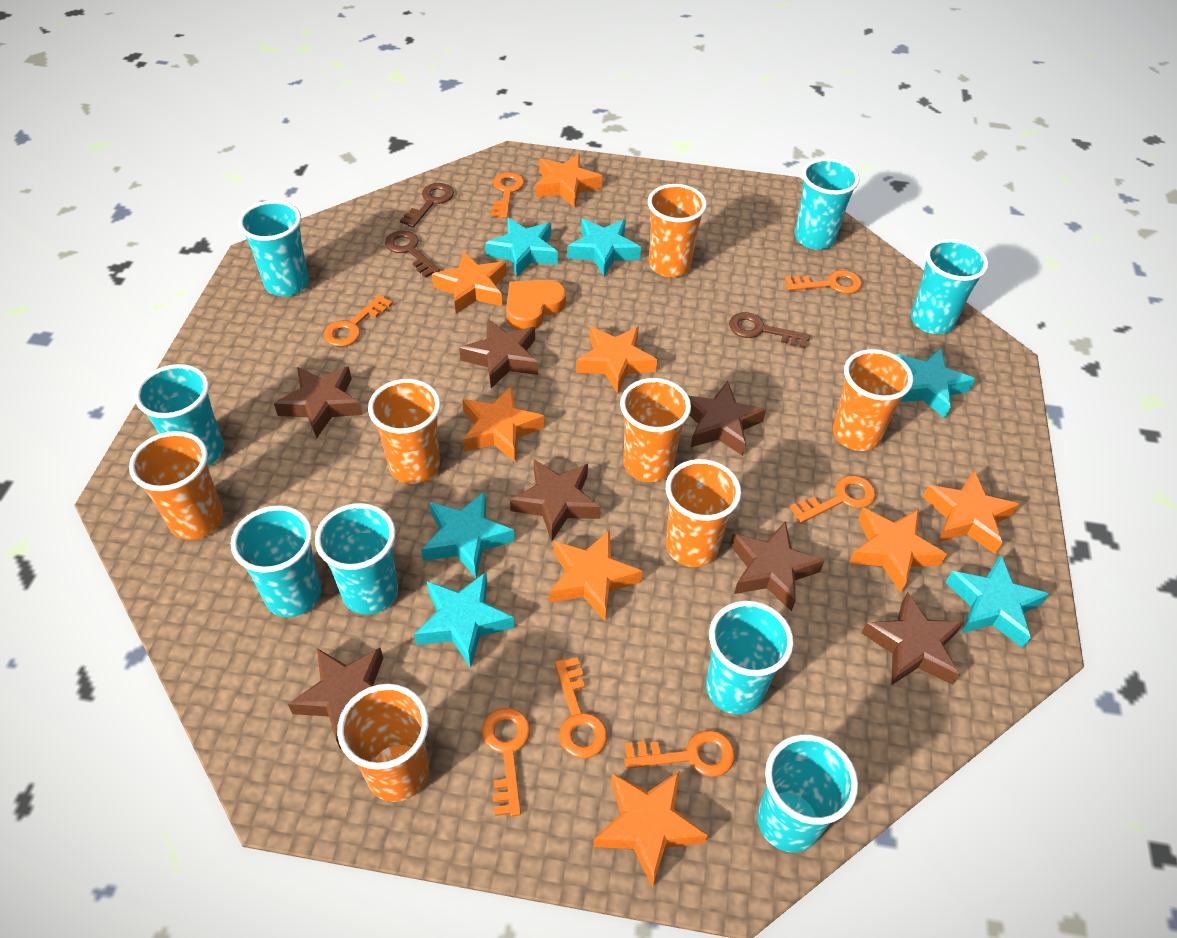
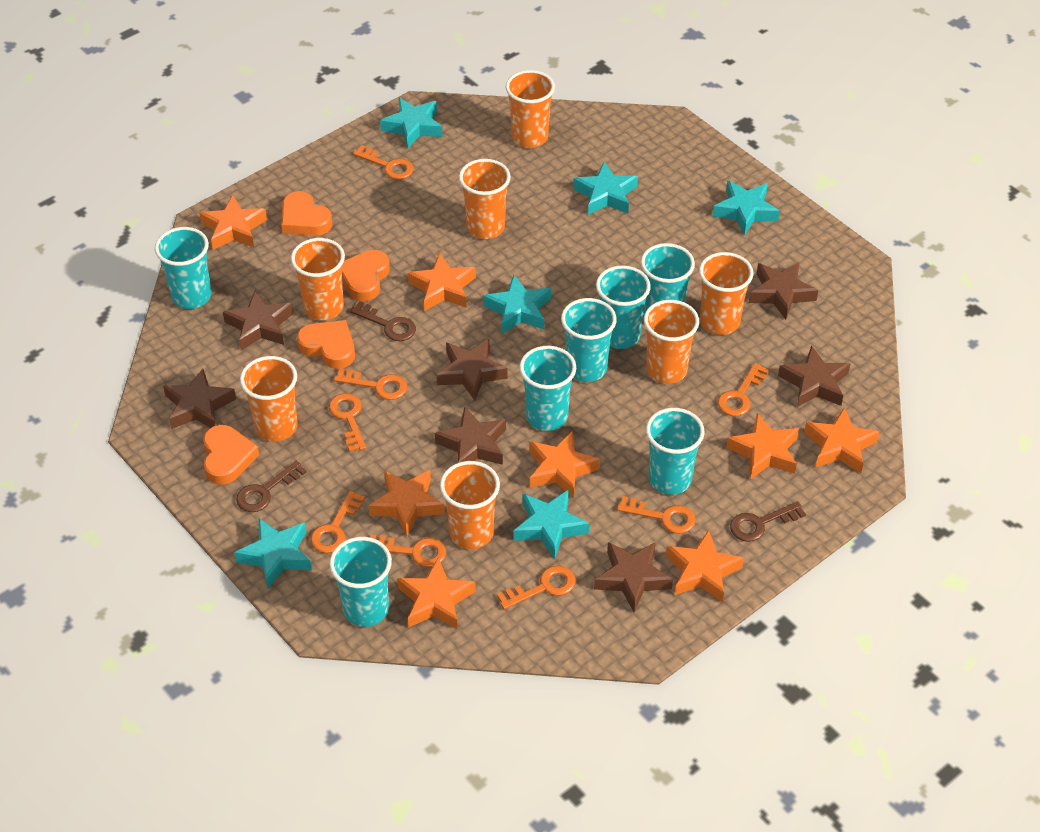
orange heart: 1 -> 4
orange key: 7 -> 8
turquoise cup: 8 -> 7

